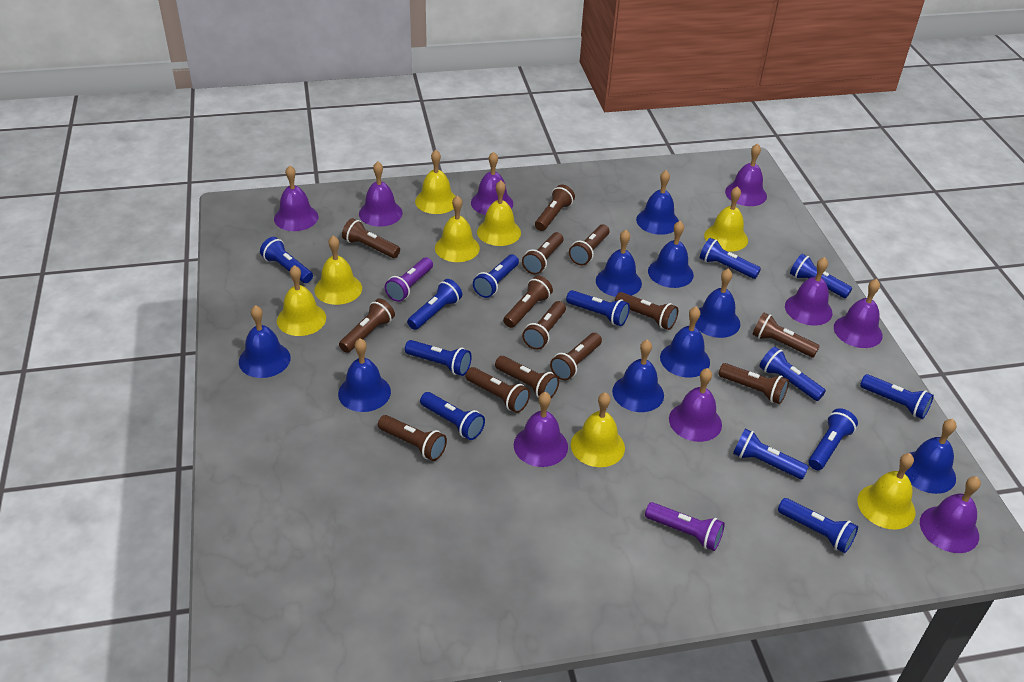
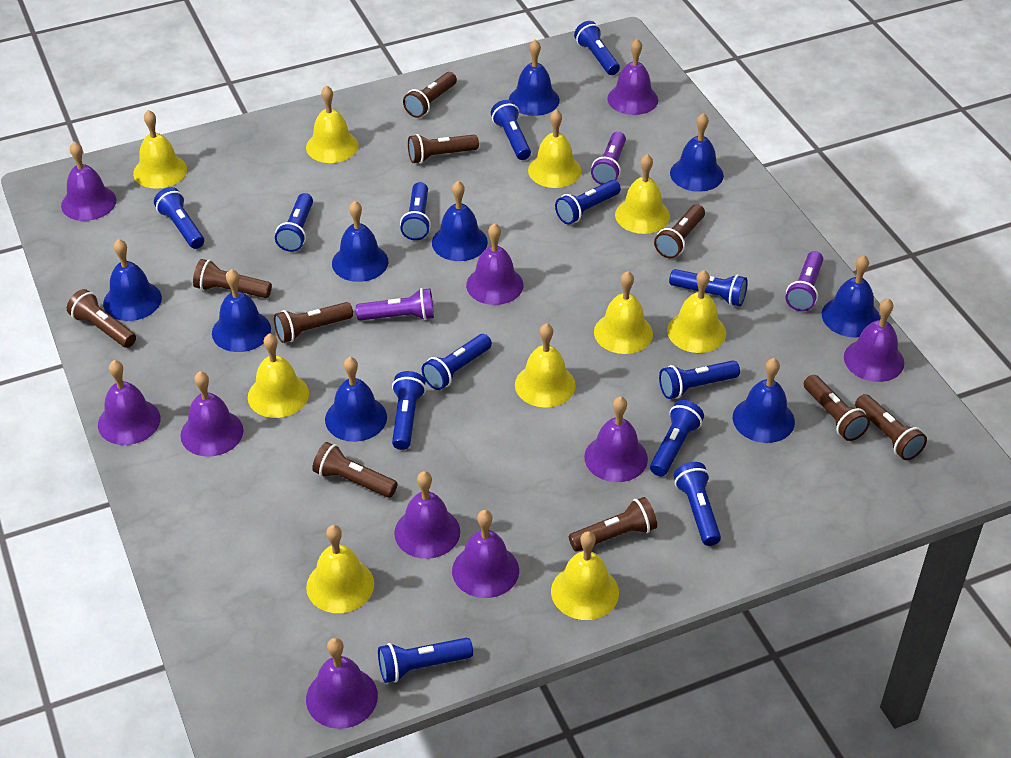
brown flashlight: 14 -> 10
purple bell: 9 -> 10
purple flashlight: 2 -> 3
yellow bell: 8 -> 10

